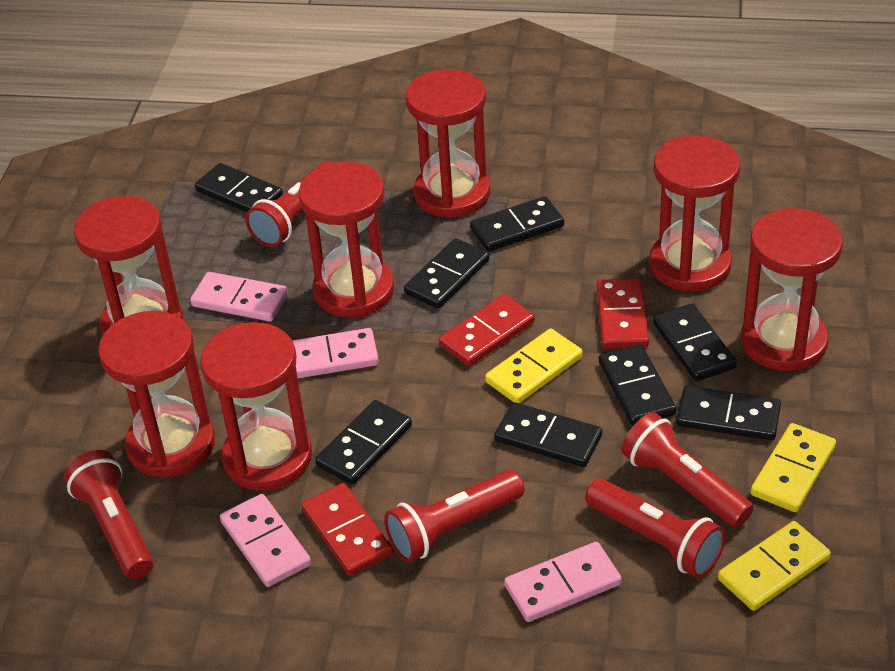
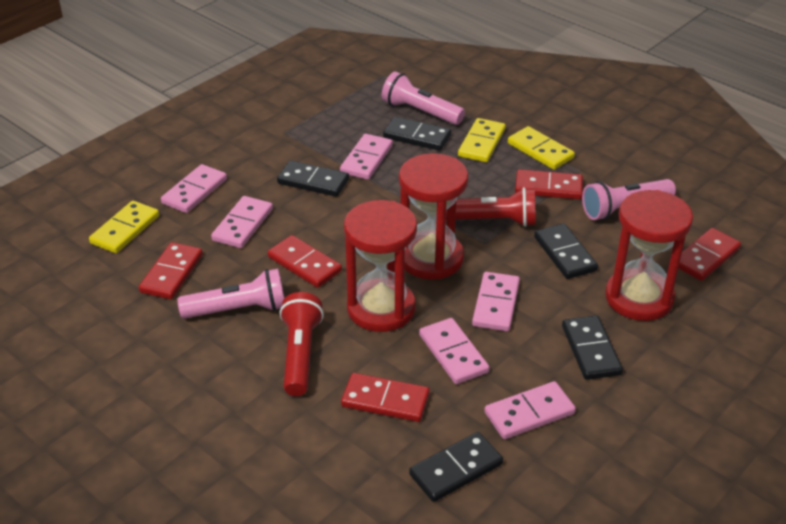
black domino: 8 -> 5
pink domino: 4 -> 6
pink flashlight: 0 -> 3
red domino: 3 -> 5
red flashlight: 5 -> 2
red hourglass: 7 -> 3

